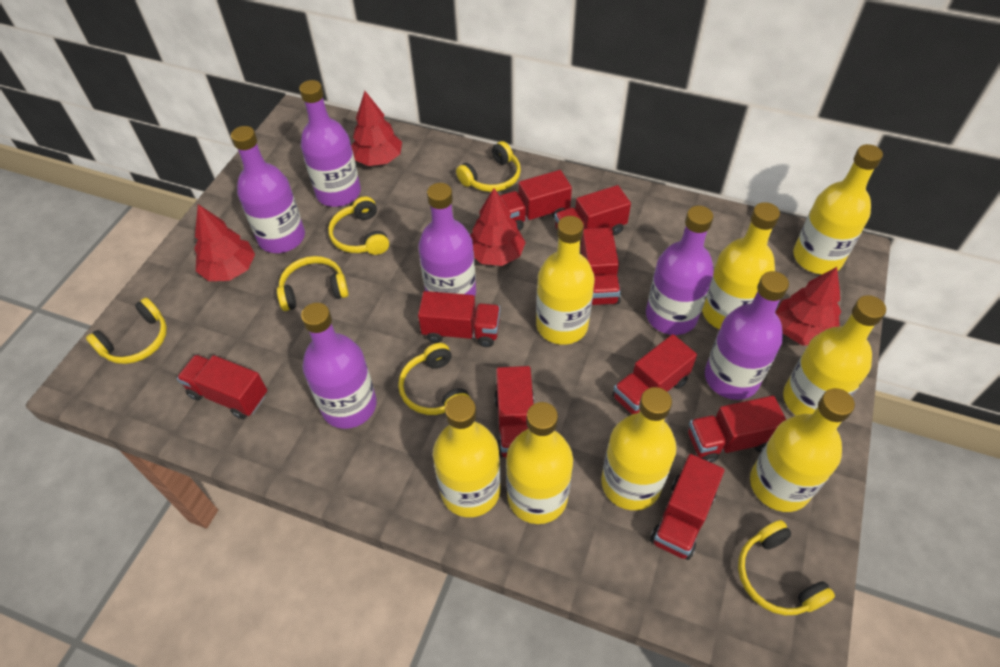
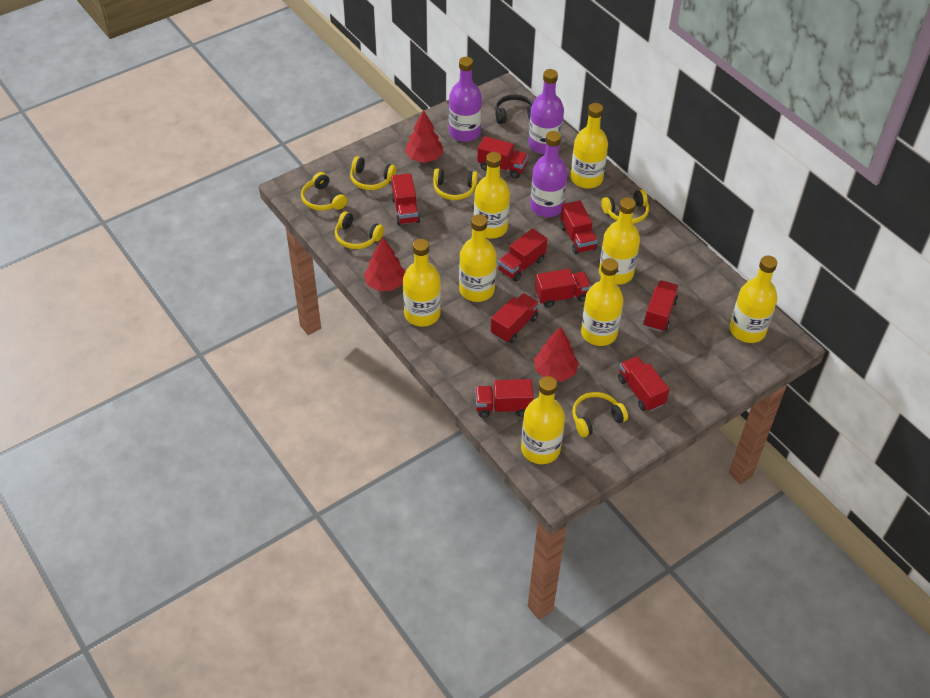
black headphones: 0 -> 1
purple bottle: 6 -> 3
red tree: 4 -> 3

